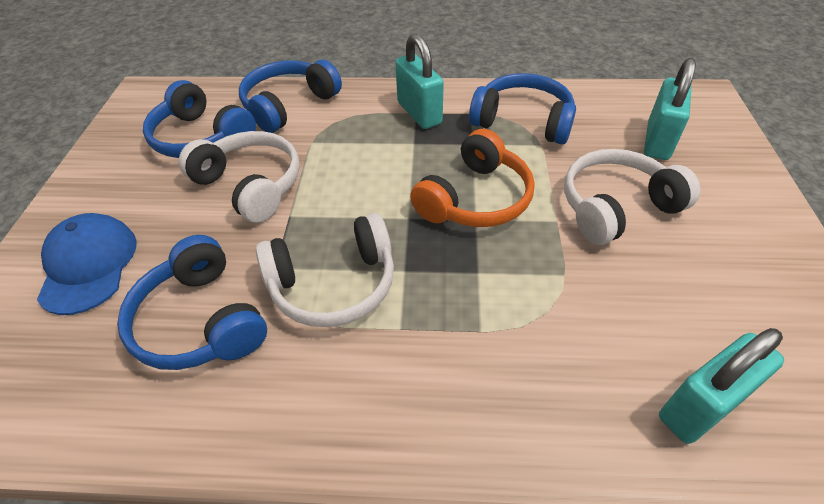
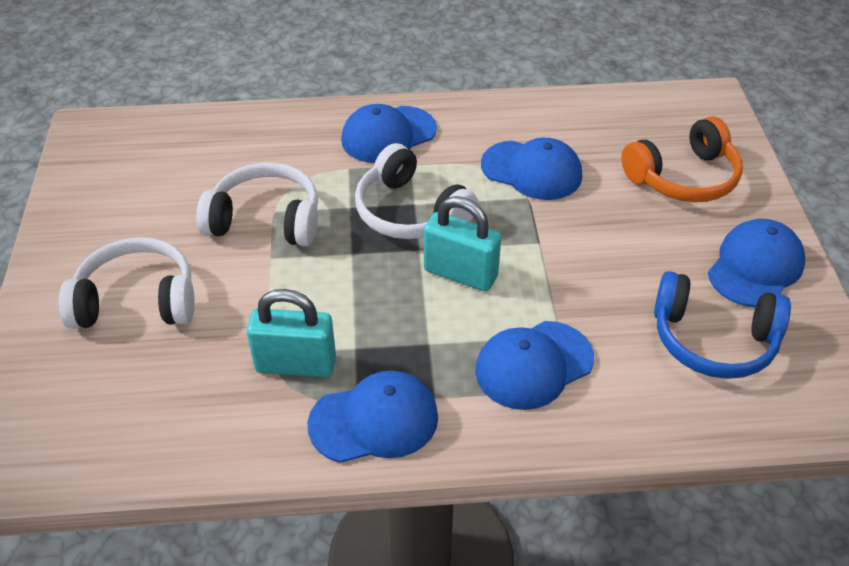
blue cap: 1 -> 5
blue headphones: 4 -> 1
turquoise padlock: 3 -> 2

